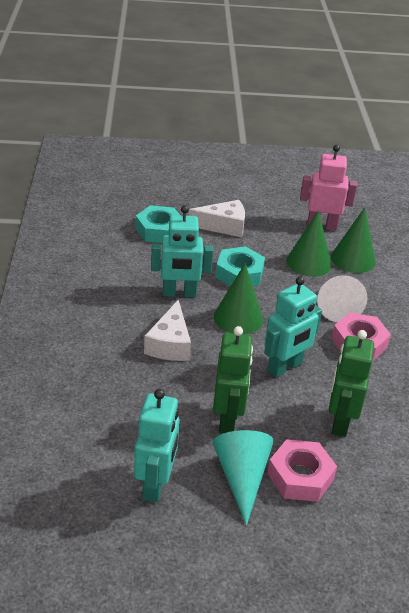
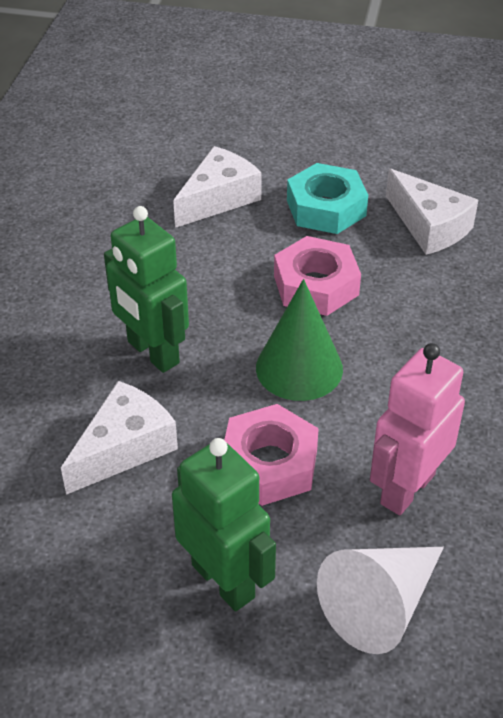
green cone: 3 -> 1
turquoise cone: 1 -> 0
turquoise nut: 2 -> 1
turquoise robot: 3 -> 0
white cheese: 2 -> 3

